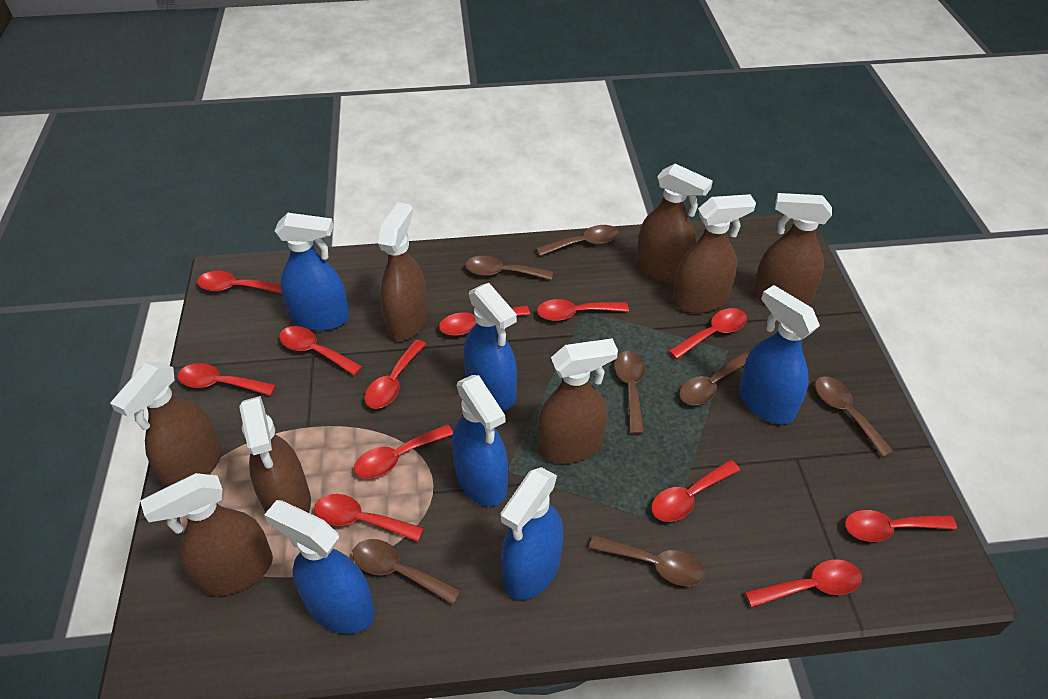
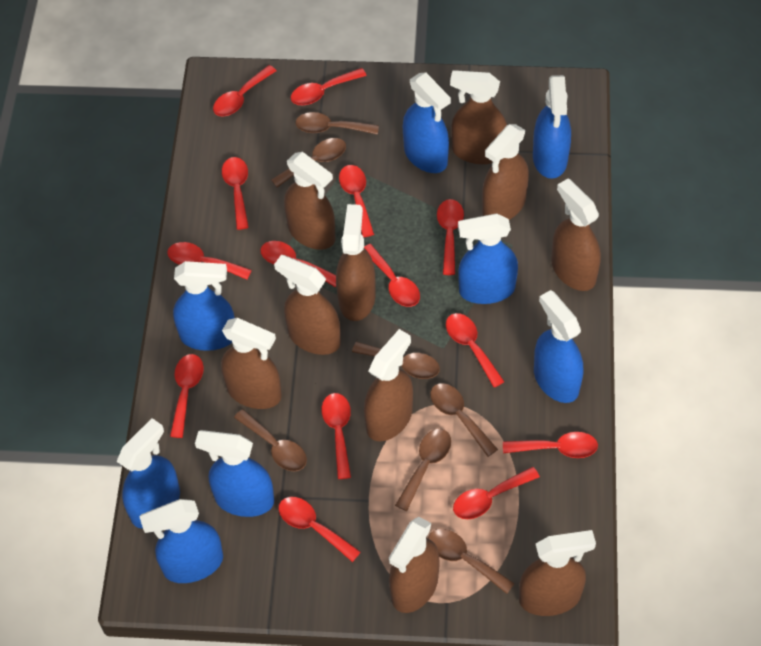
blue spray bottle: 6 -> 8
brown spray bottle: 8 -> 10
red spoon: 12 -> 14

